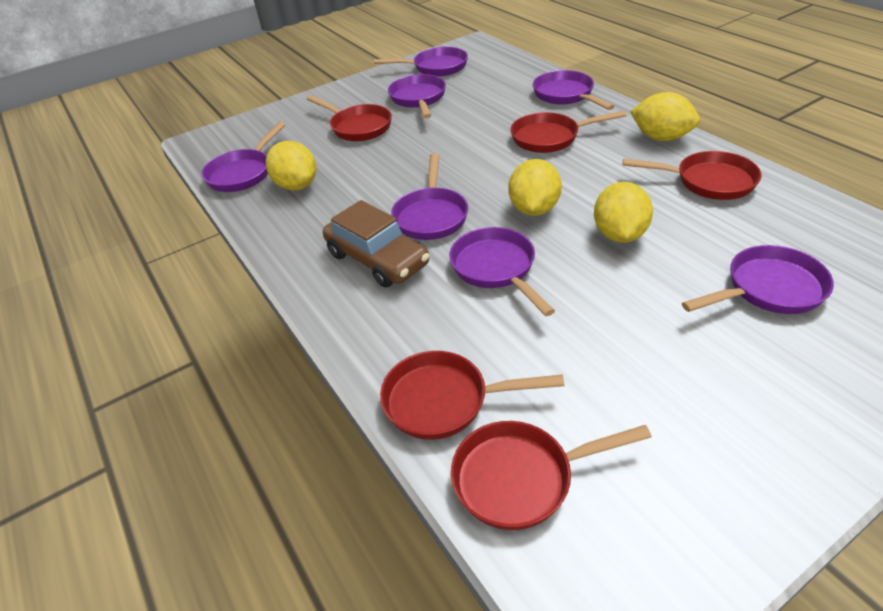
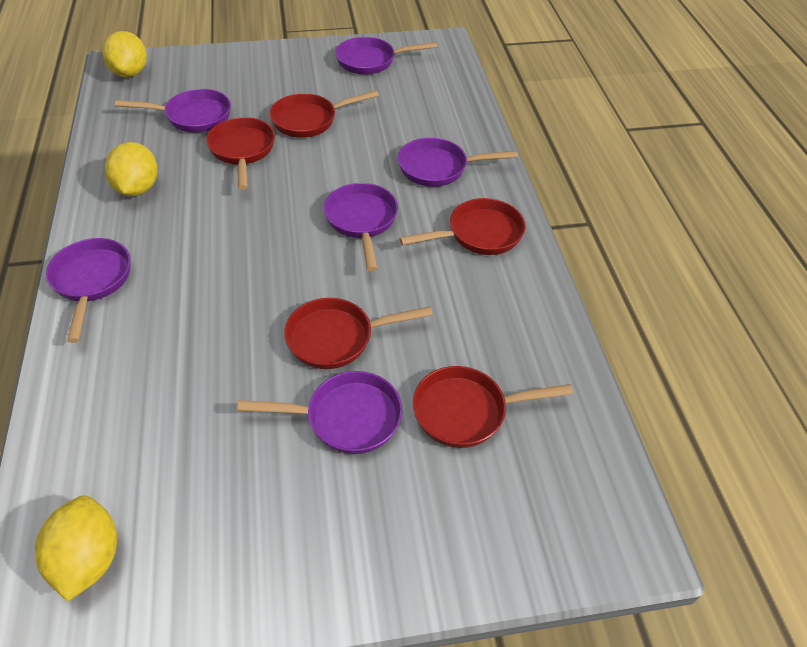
brown car: 1 -> 0
purple pan: 7 -> 6
yellow lemon: 4 -> 3

